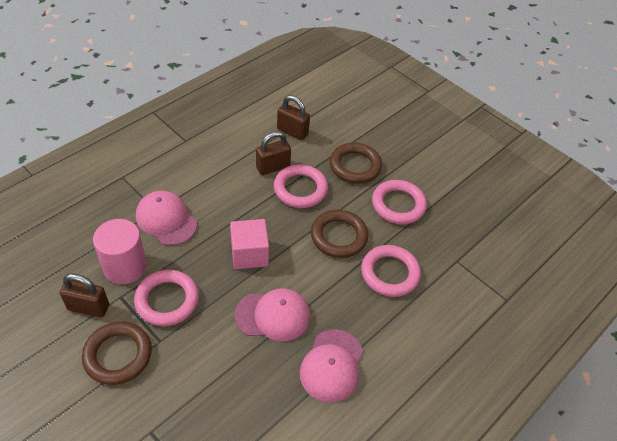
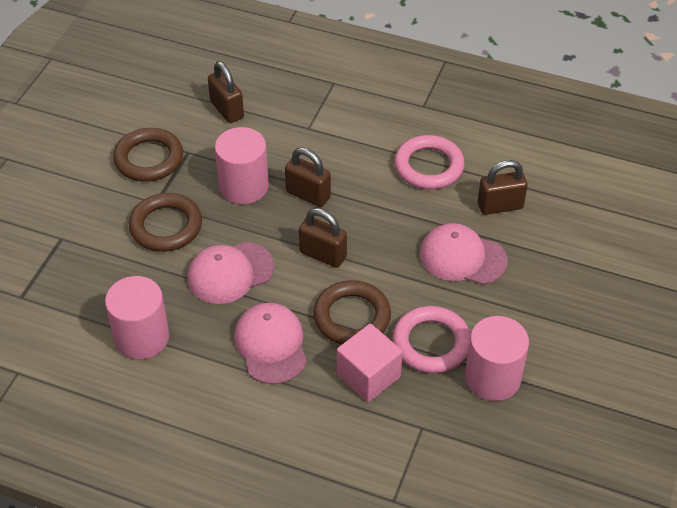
brown padlock: 3 -> 4
pink cylinder: 1 -> 3
pink ring: 4 -> 2

